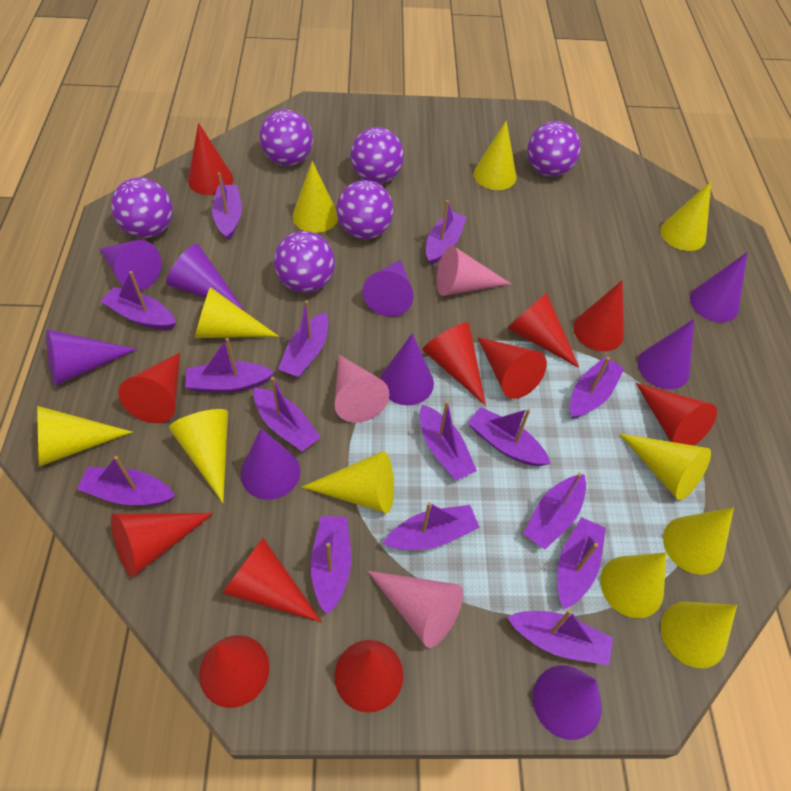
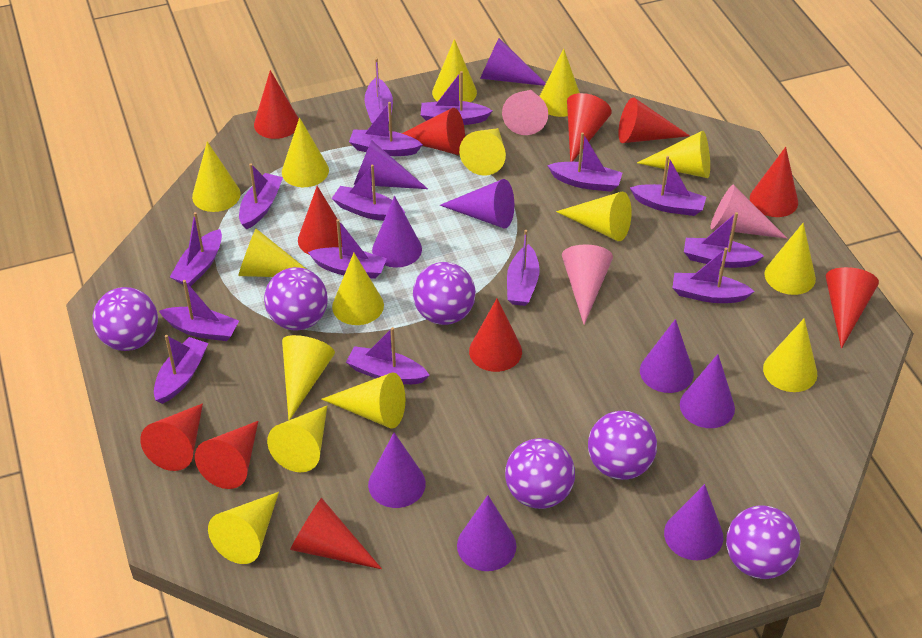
yellow cone: 11 -> 15

